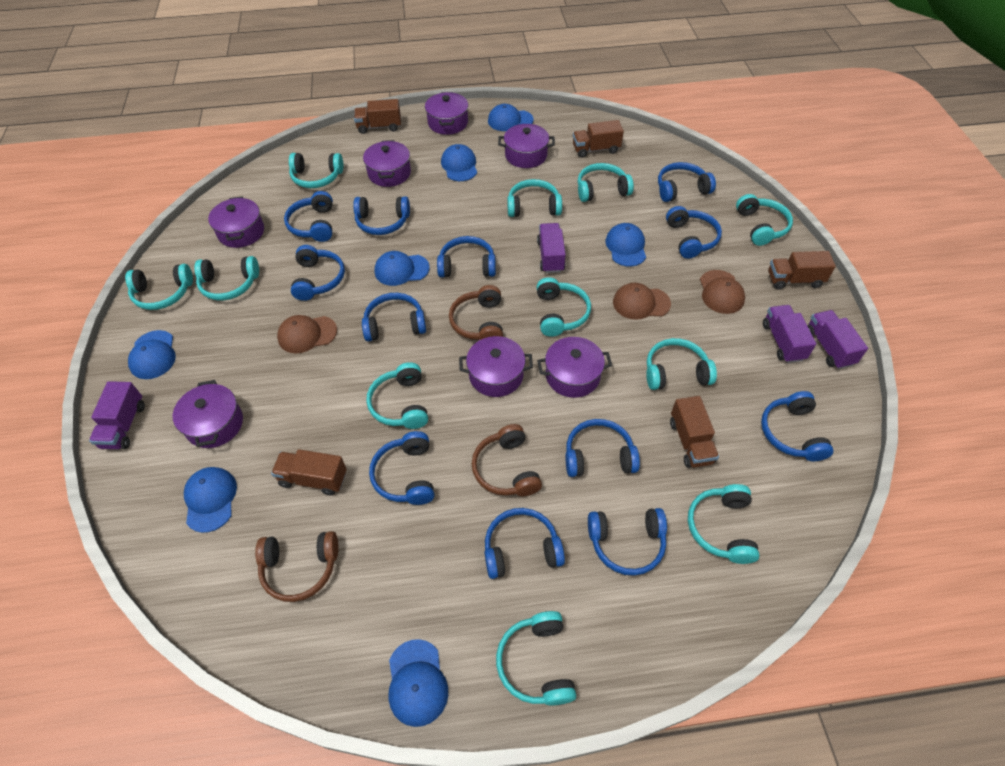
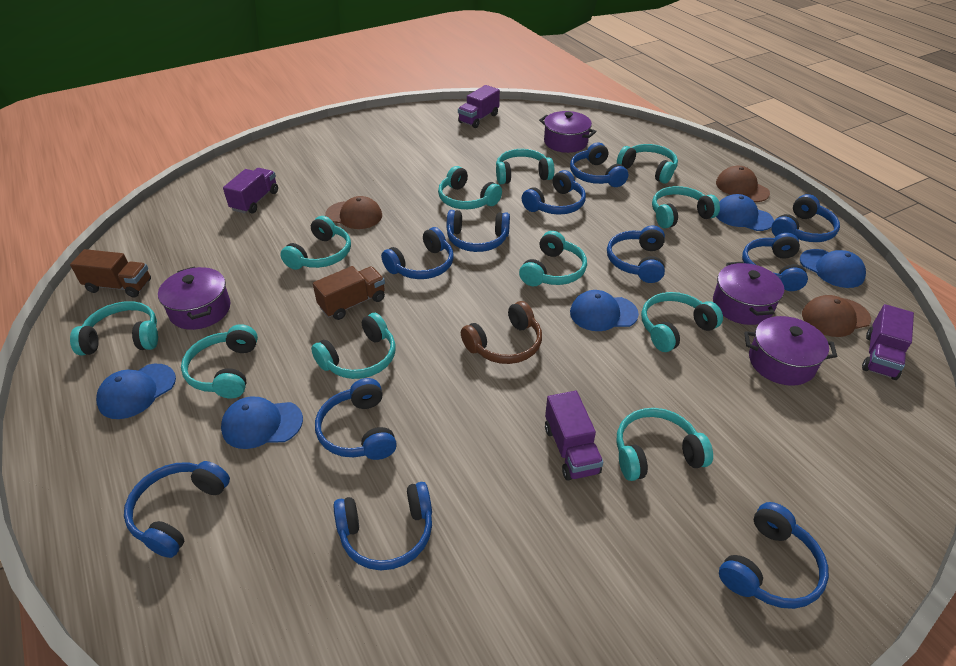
blue cap: 7 -> 5
blue headphones: 12 -> 11
brown headphones: 3 -> 1
brown truck: 5 -> 2
purple pot: 7 -> 4

